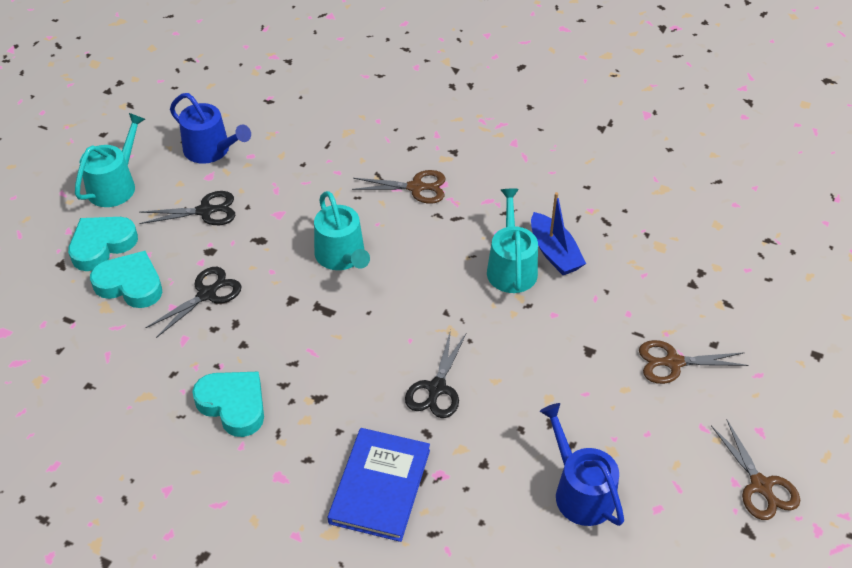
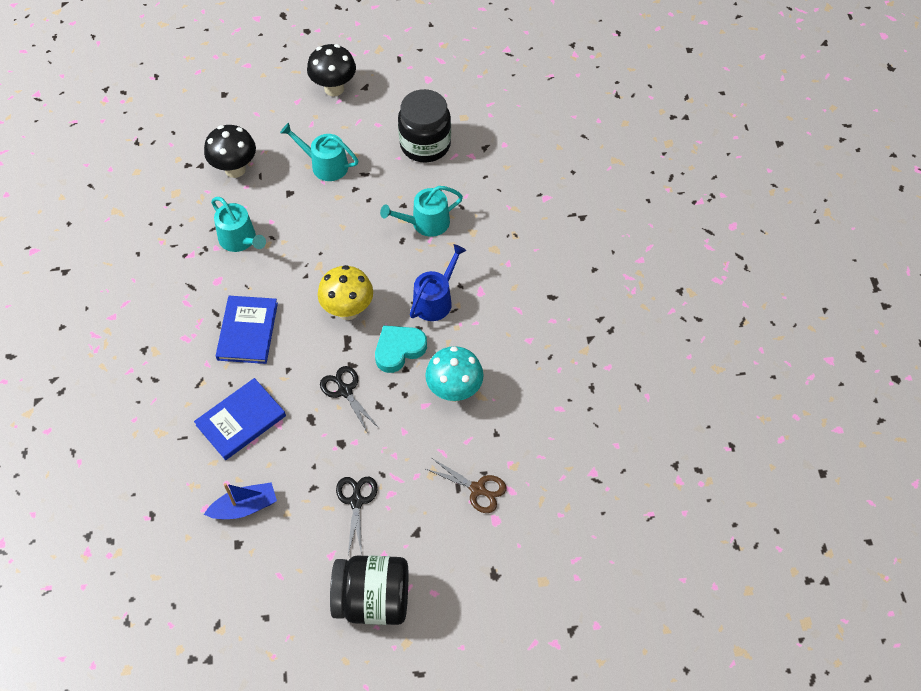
black jar: 0 -> 2
black mushroom: 0 -> 2
black scissors: 3 -> 2
blue book: 1 -> 2
blue watering can: 2 -> 1
brown scissors: 3 -> 1
turquoise heart: 3 -> 1
turquoise mushroom: 0 -> 1
yellow mushroom: 0 -> 1

